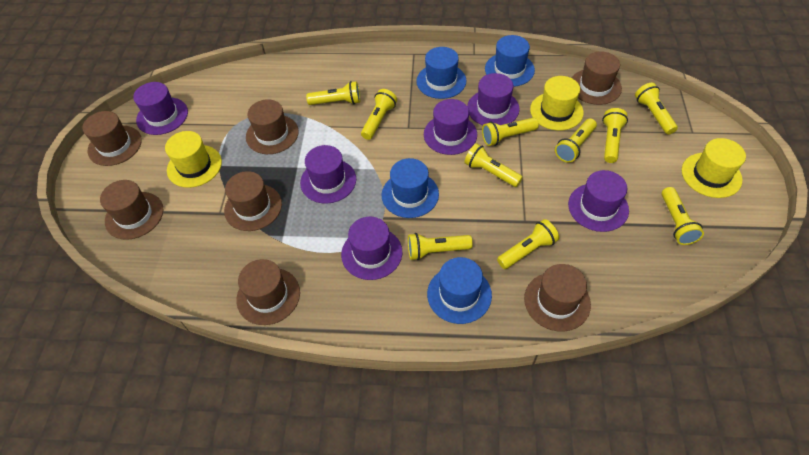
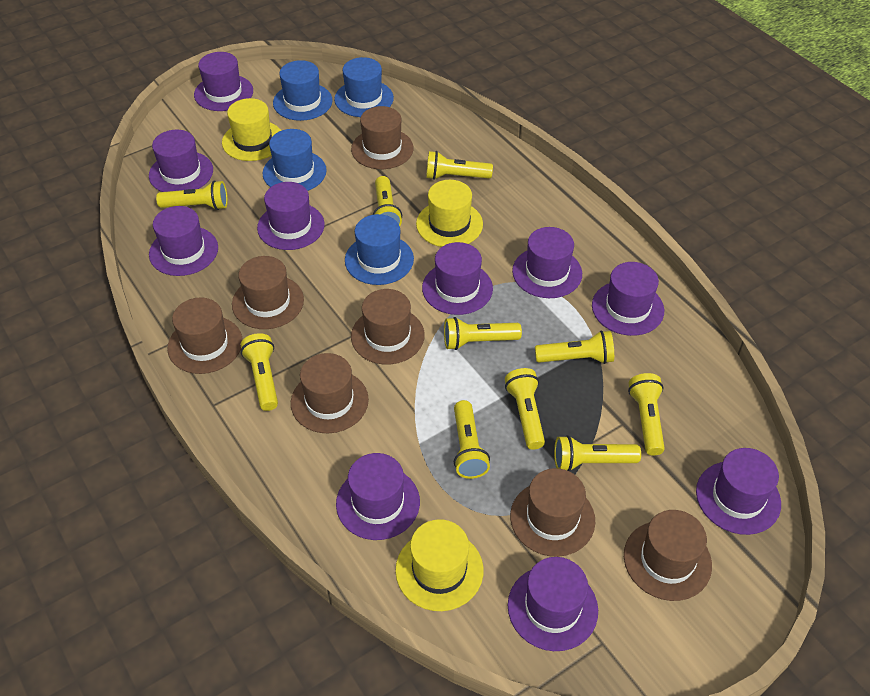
purple hat: 6 -> 10

